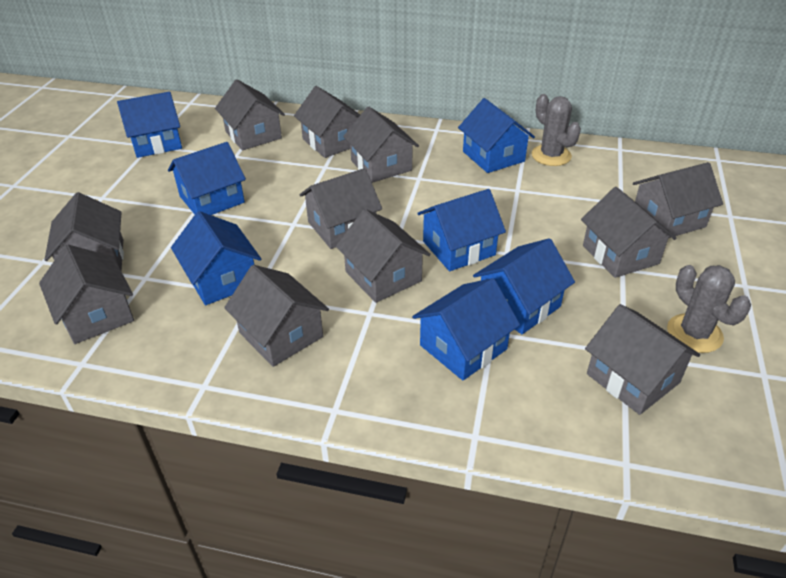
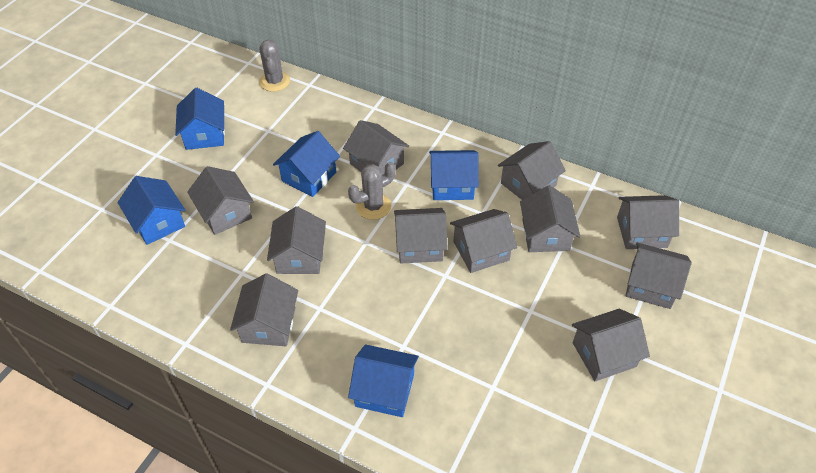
blue house: 7 -> 5

